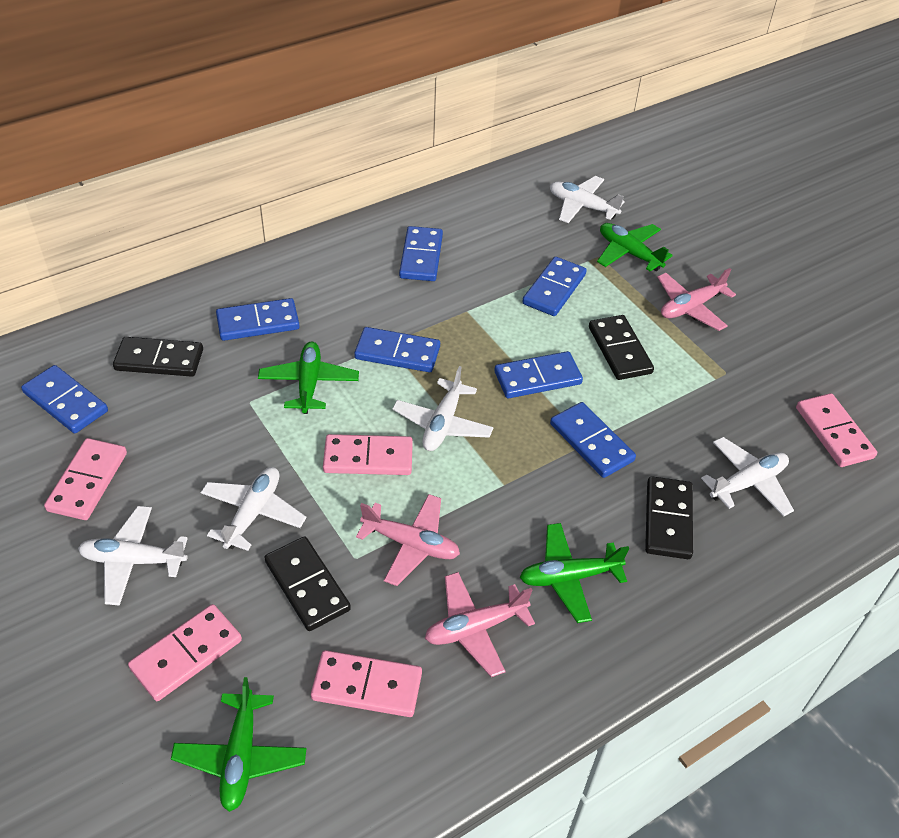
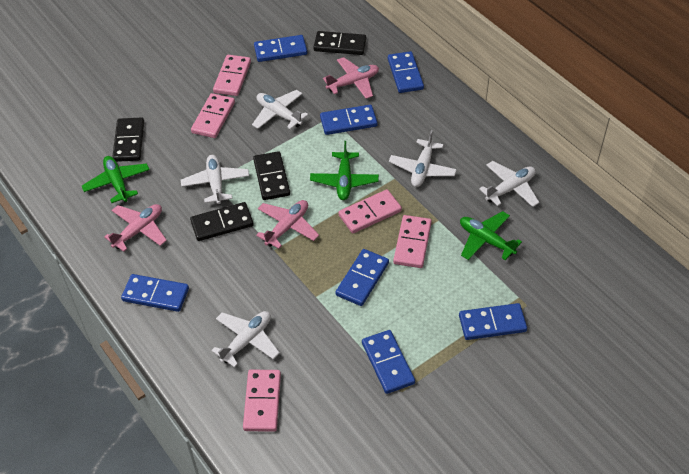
green plane: 4 -> 3

